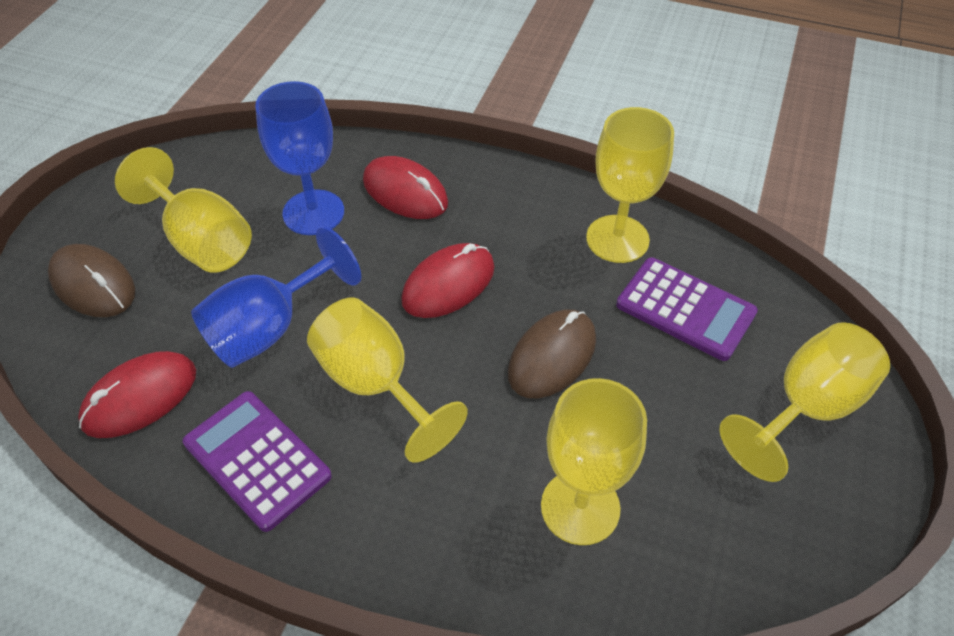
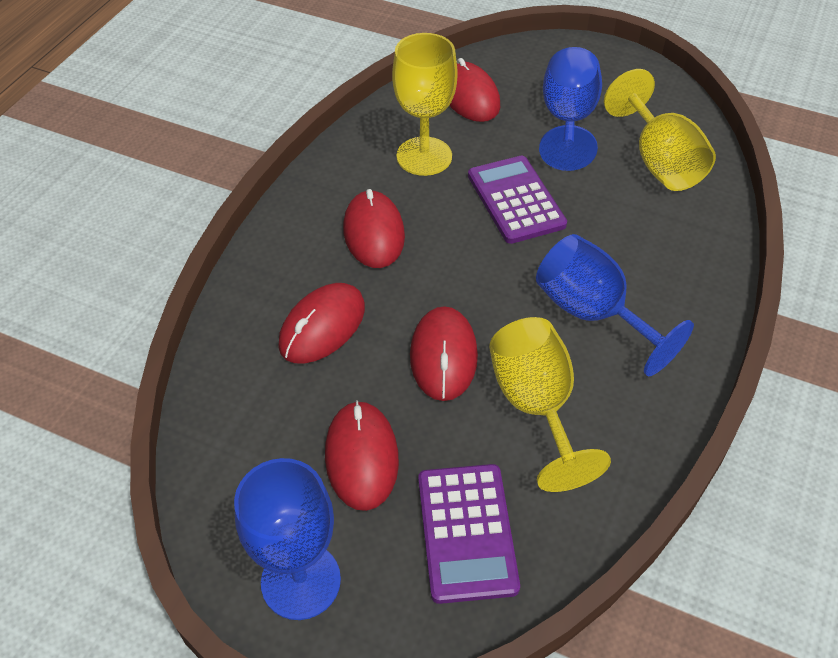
blue goblet: 2 -> 3
brown mouse: 2 -> 0
red mouse: 3 -> 5
yellow goblet: 5 -> 3

